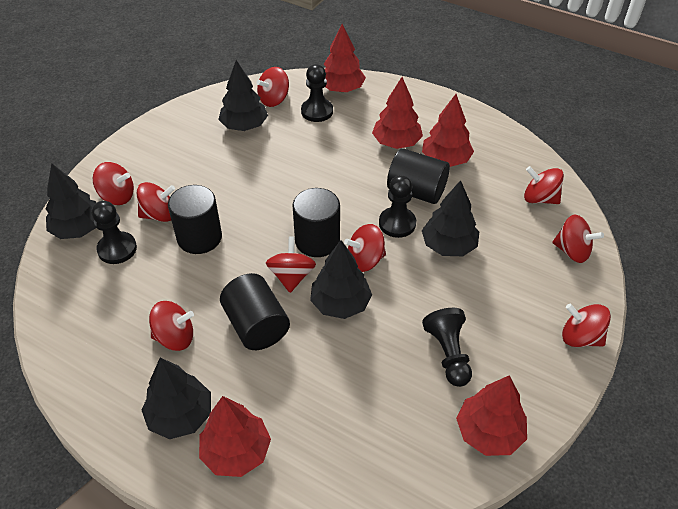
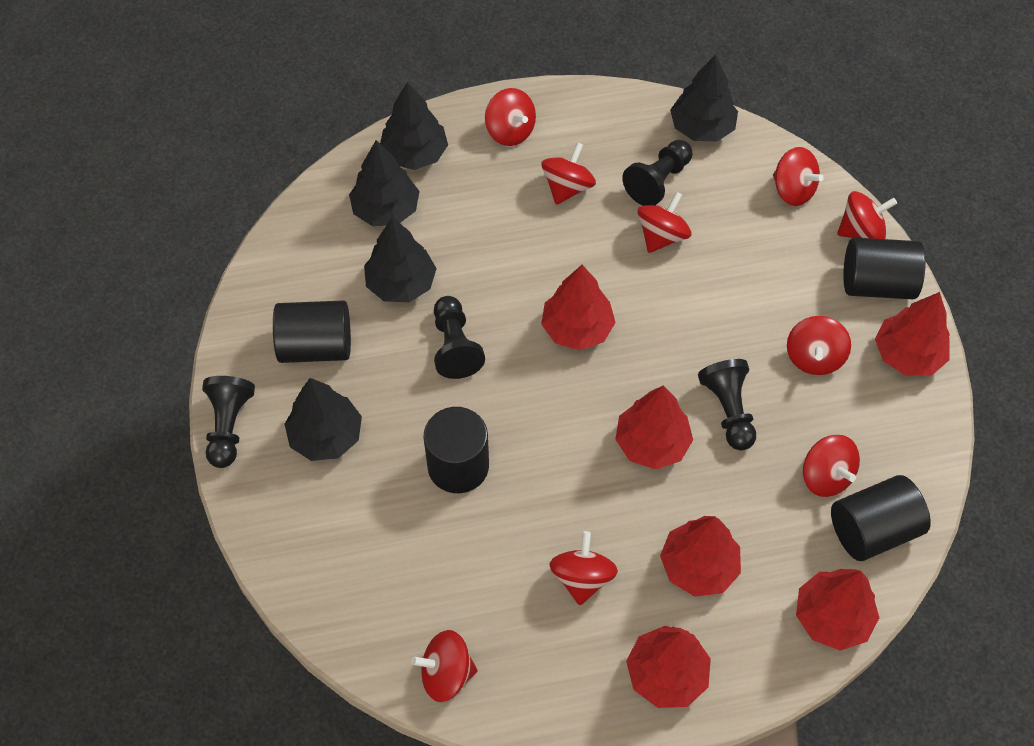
red tree: 5 -> 6

